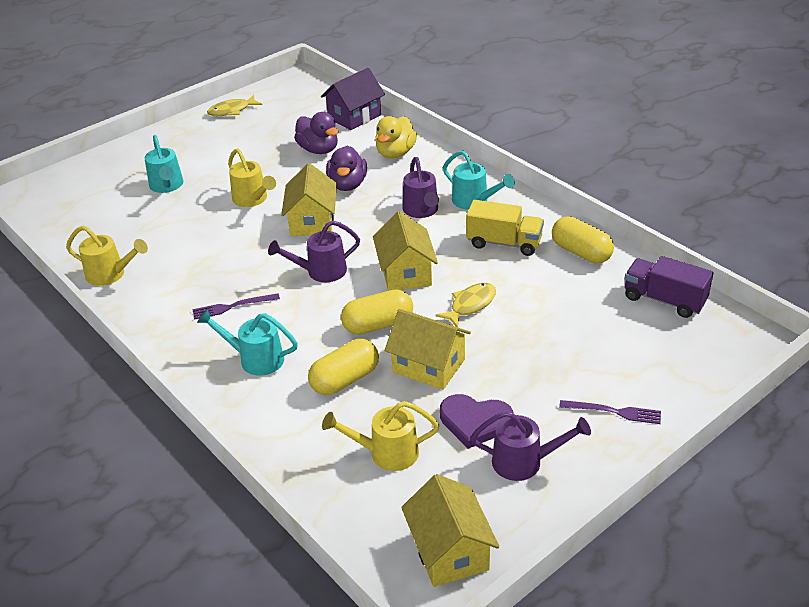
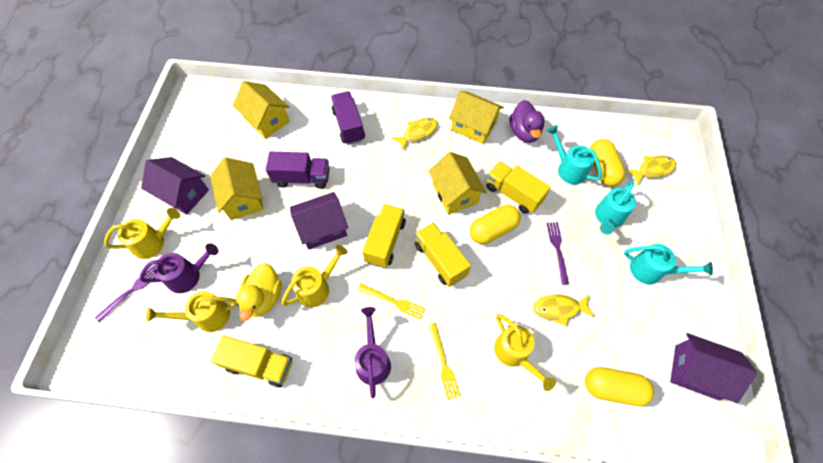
purple duck: 2 -> 1
purple heart: 1 -> 0
purple house: 1 -> 3
purple truck: 1 -> 2
purple watering can: 3 -> 2
yellow fish: 2 -> 3
yellow fork: 0 -> 2
yellow truck: 1 -> 4
yellow watering can: 3 -> 4

